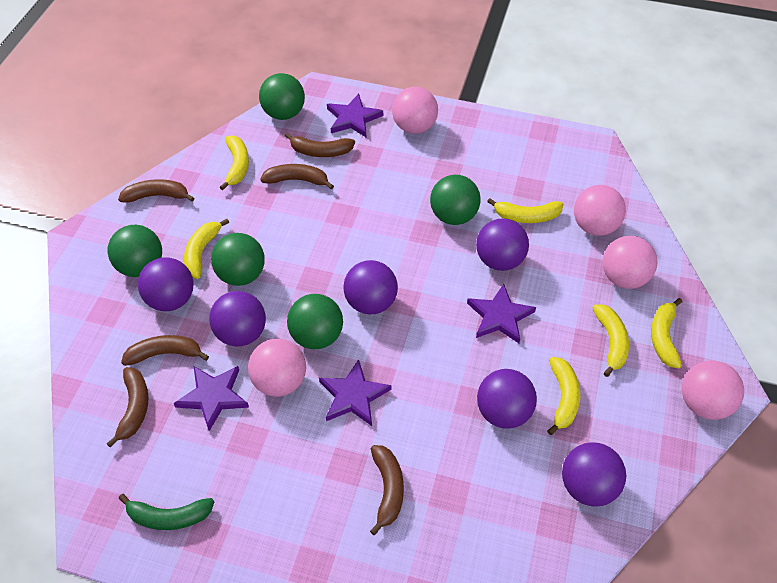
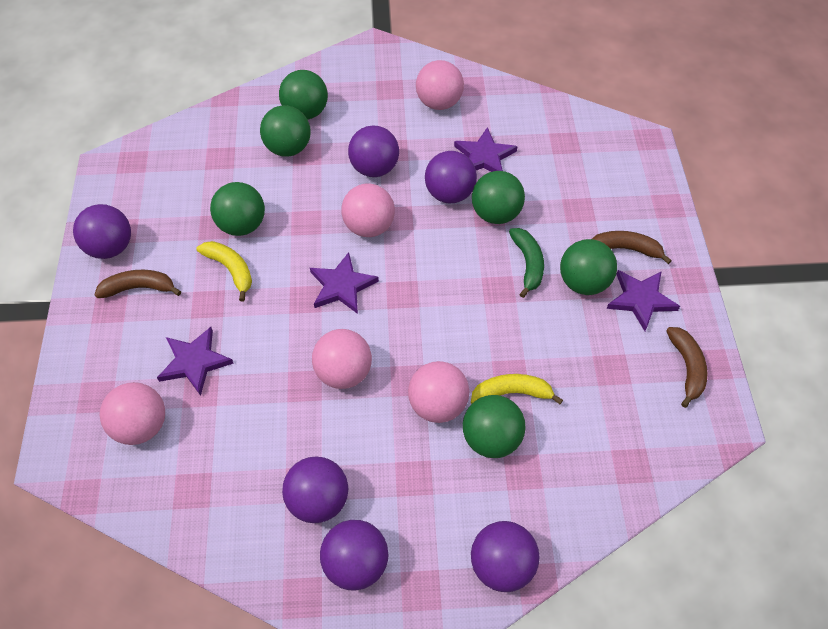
brown banana: 6 -> 3
green ball: 5 -> 6
yellow banana: 6 -> 2

